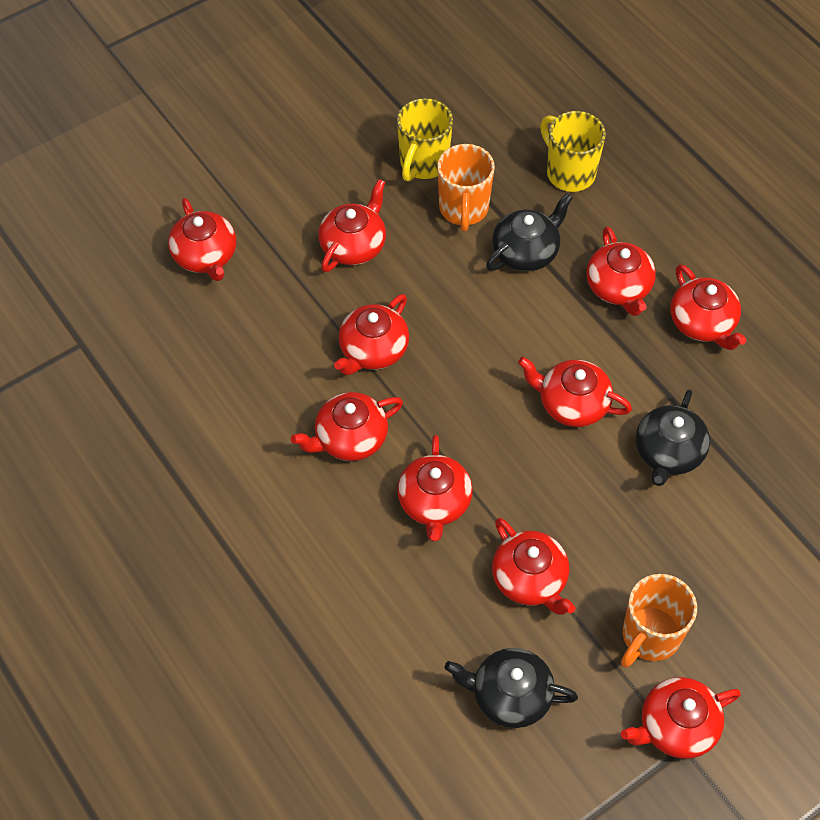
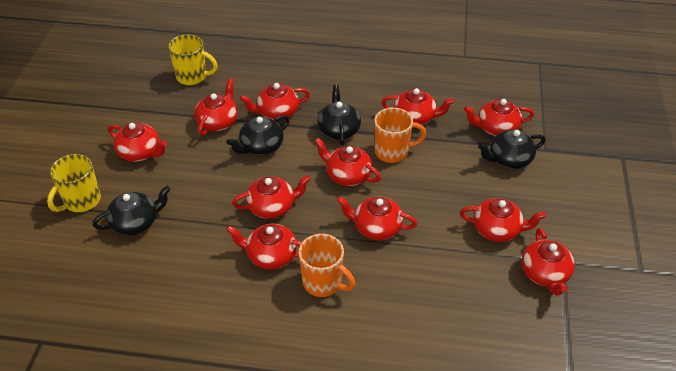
black teapot: 3 -> 4
red teapot: 10 -> 11

